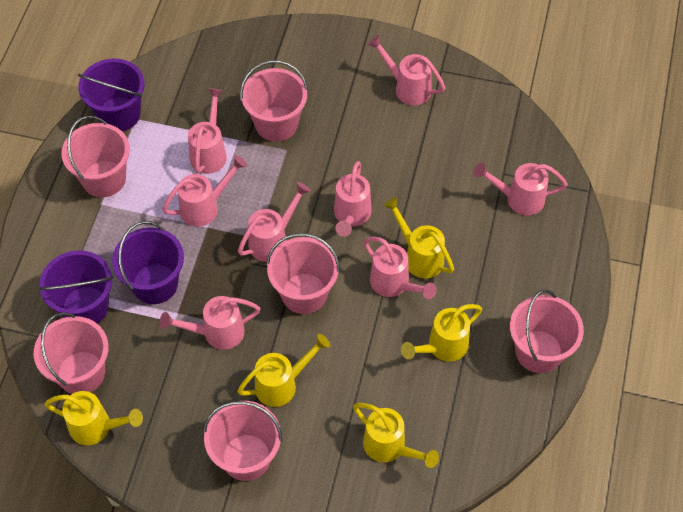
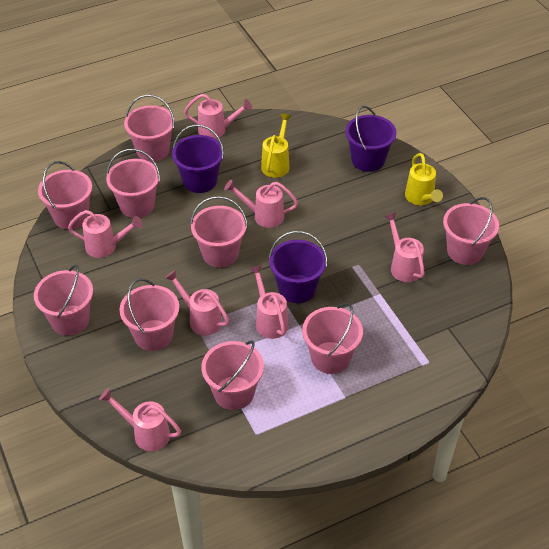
pink bucket: 6 -> 9
pink watering can: 8 -> 7
yellow watering can: 5 -> 2

